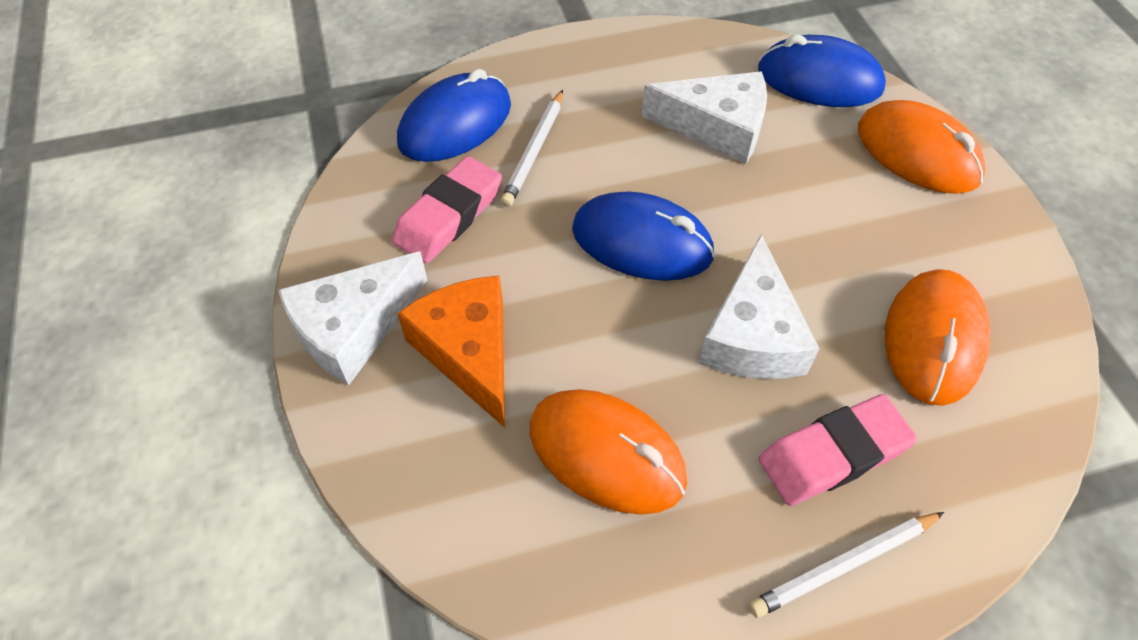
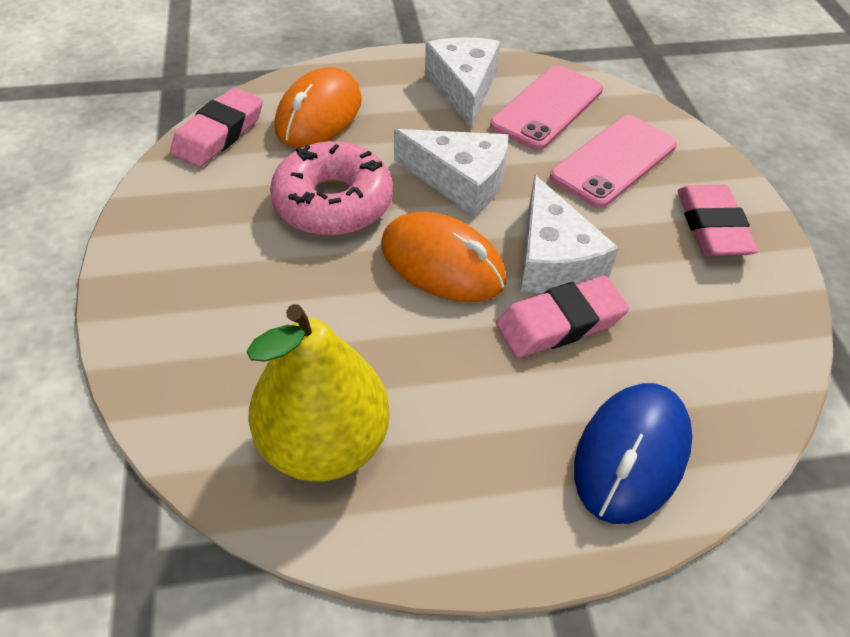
blue mouse: 3 -> 1
orange cheese: 1 -> 0
orange mouse: 3 -> 2
pink donut: 0 -> 1
pink eraser: 2 -> 3
pink phone: 0 -> 2
white pencil: 2 -> 0
yellow pear: 0 -> 1

